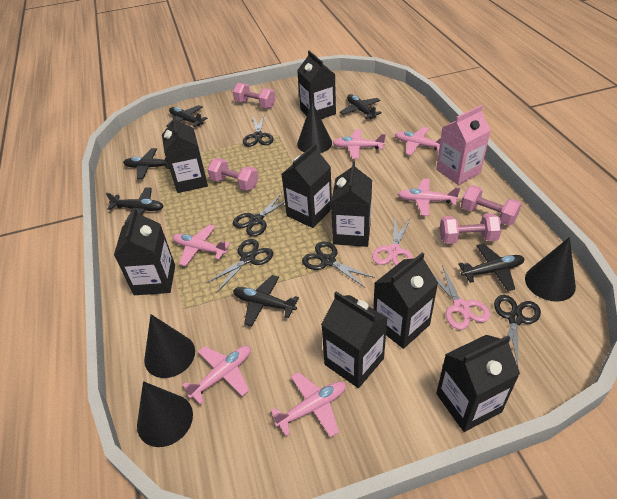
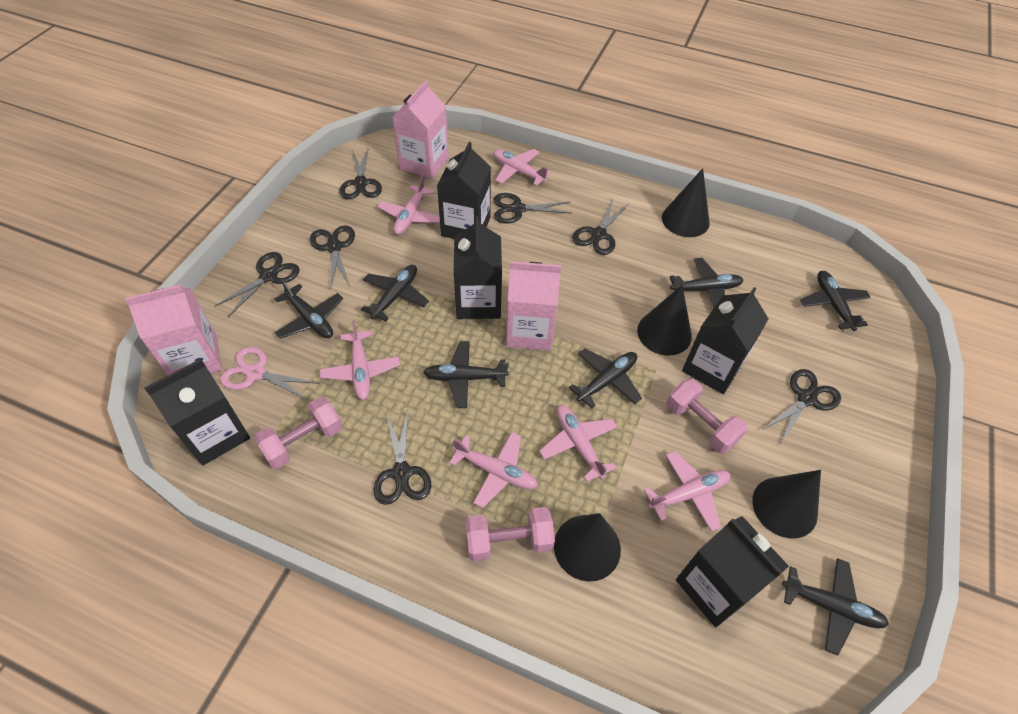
black carton: 8 -> 5
black plane: 6 -> 7
black scissors: 5 -> 7
pink carton: 1 -> 3
pink dumbbell: 4 -> 3
pink scissors: 2 -> 1

